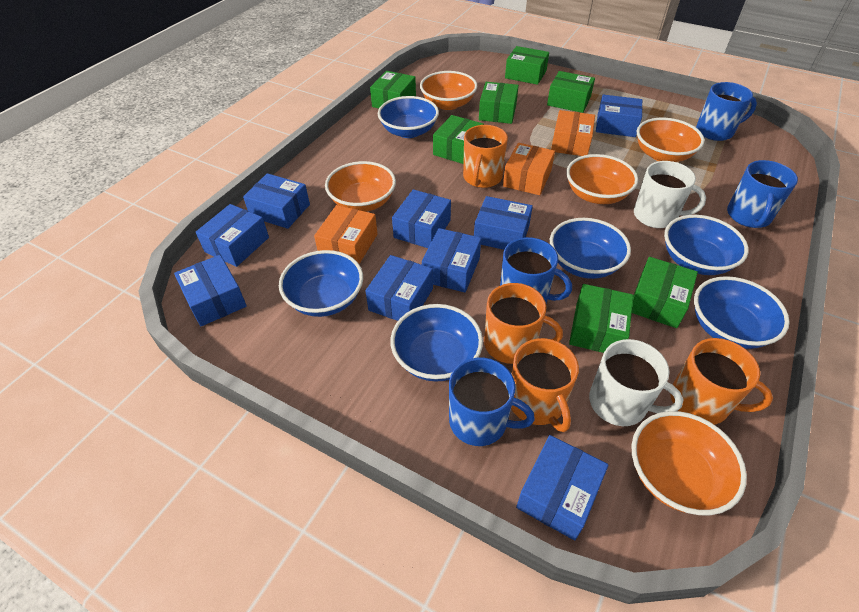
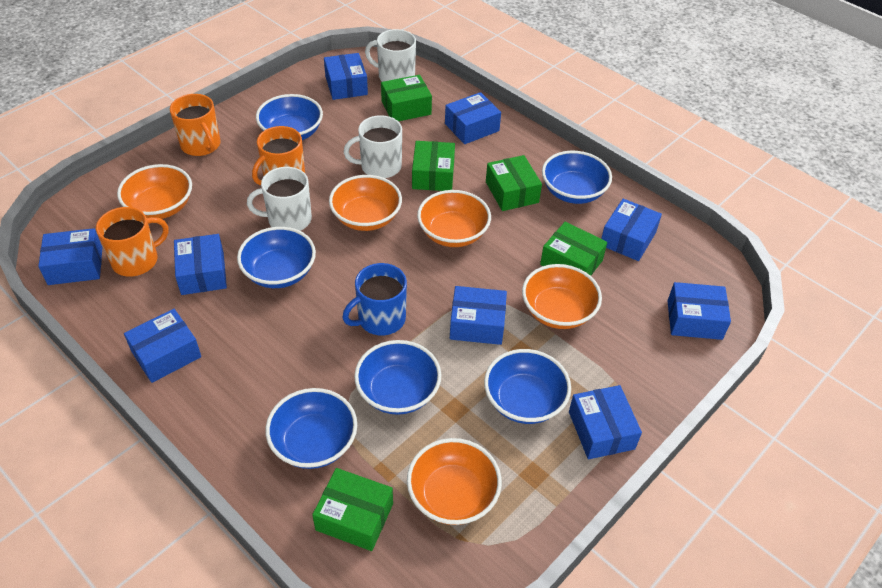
blue mug: 4 -> 1
green box: 7 -> 5
orange box: 3 -> 0
orange mug: 4 -> 3
white mug: 2 -> 3

